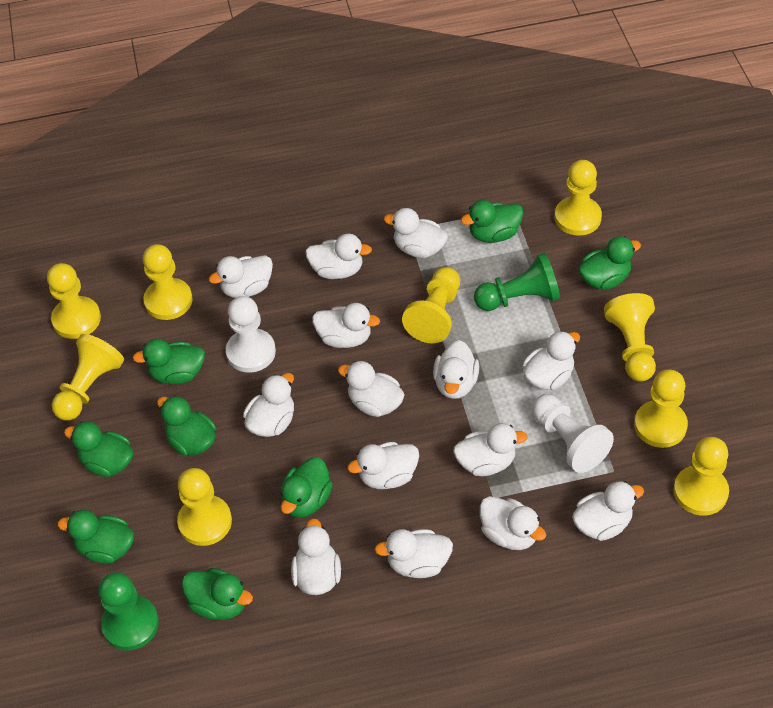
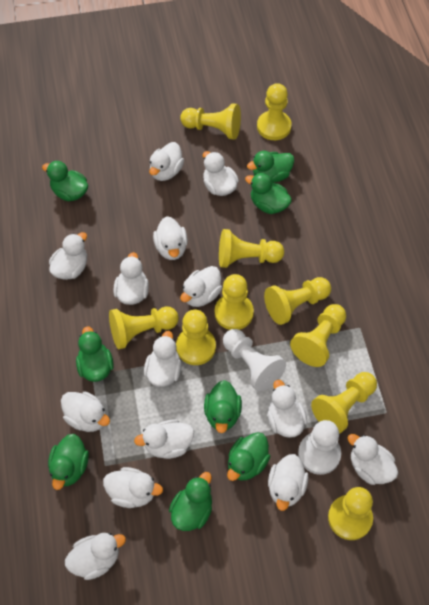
green pawn: 2 -> 0
yellow pawn: 9 -> 10

